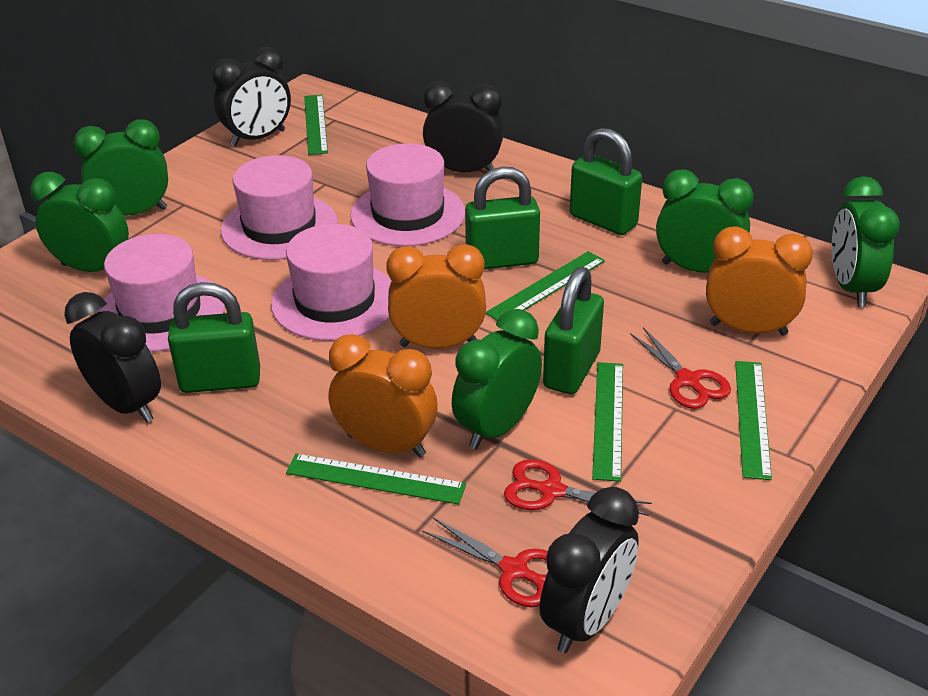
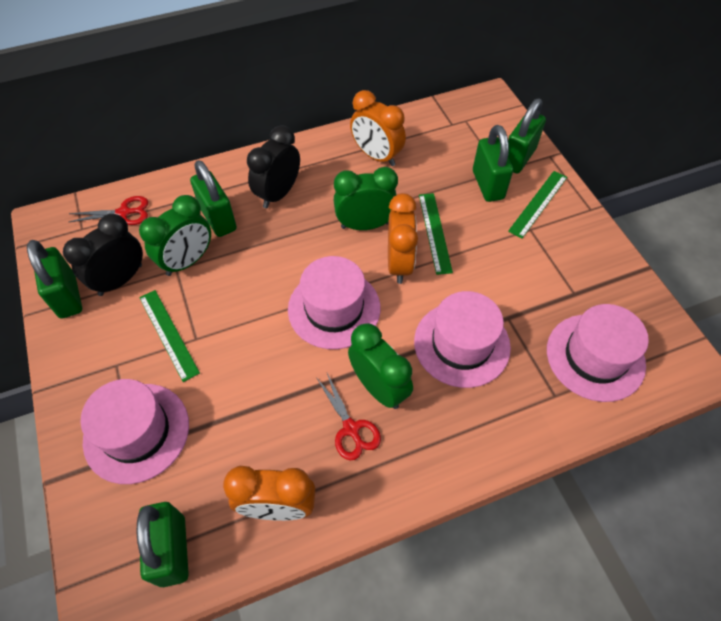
black clock: 4 -> 2
green clock: 5 -> 3
green padlock: 4 -> 5
green ruler: 5 -> 3
red scissors: 3 -> 2

